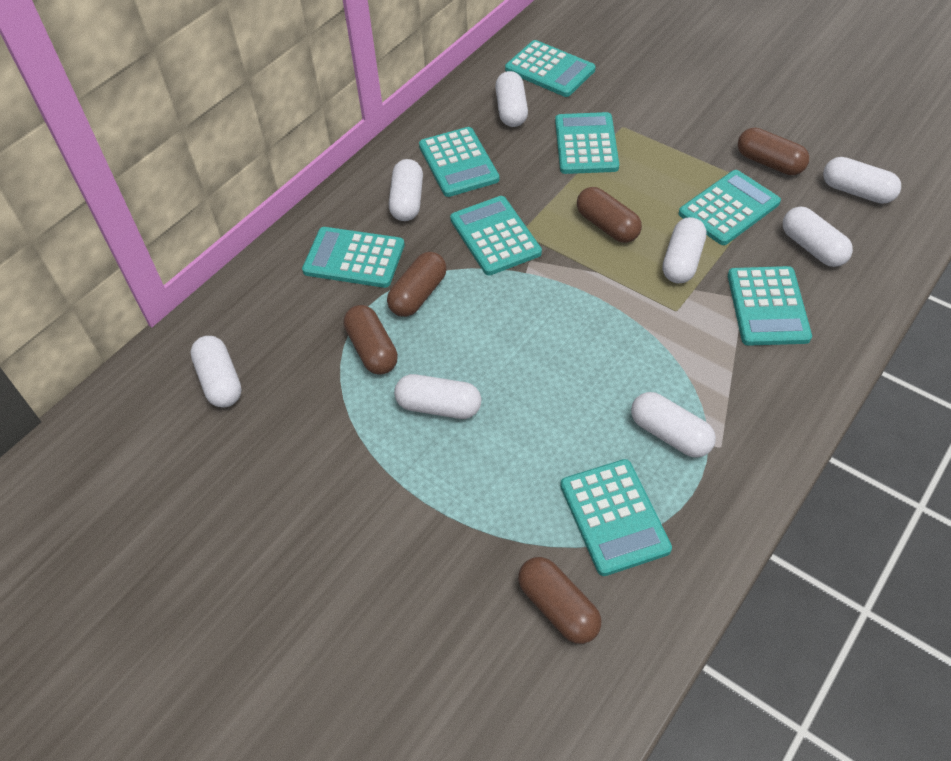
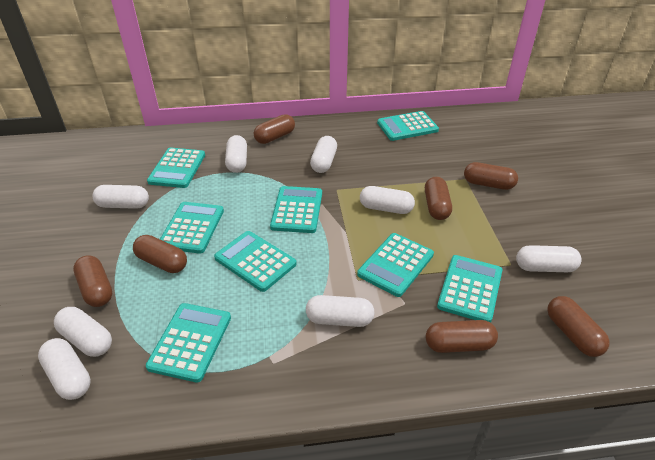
brown capsule: 5 -> 7

